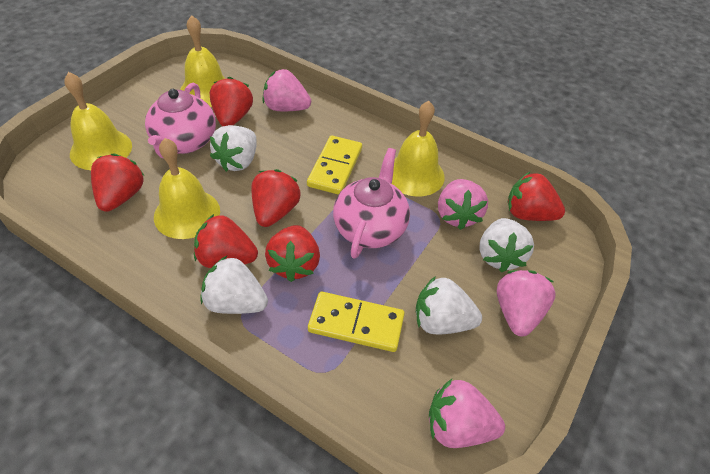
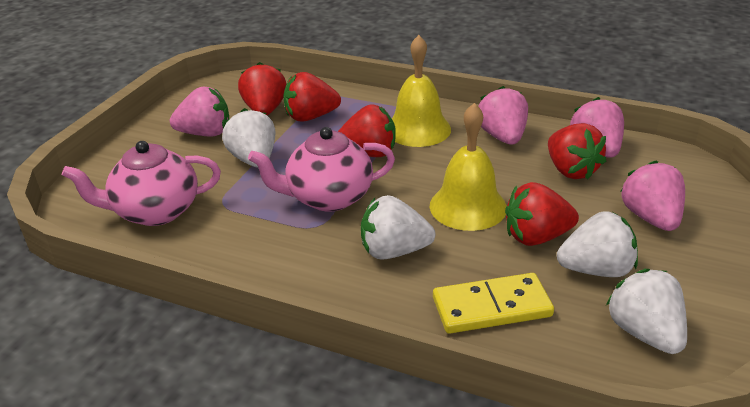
red strawberry: 6 -> 5
yellow bell: 4 -> 2
yellow domino: 2 -> 1

